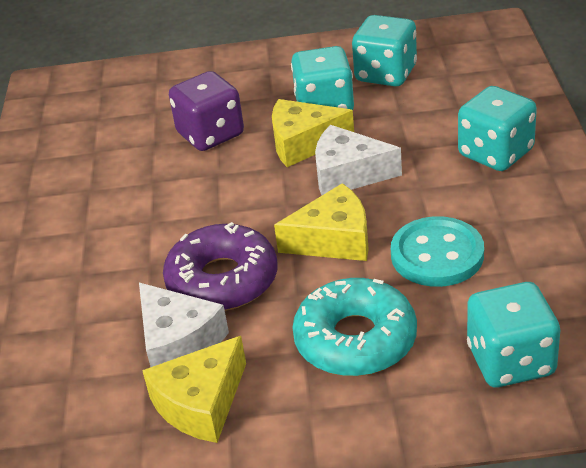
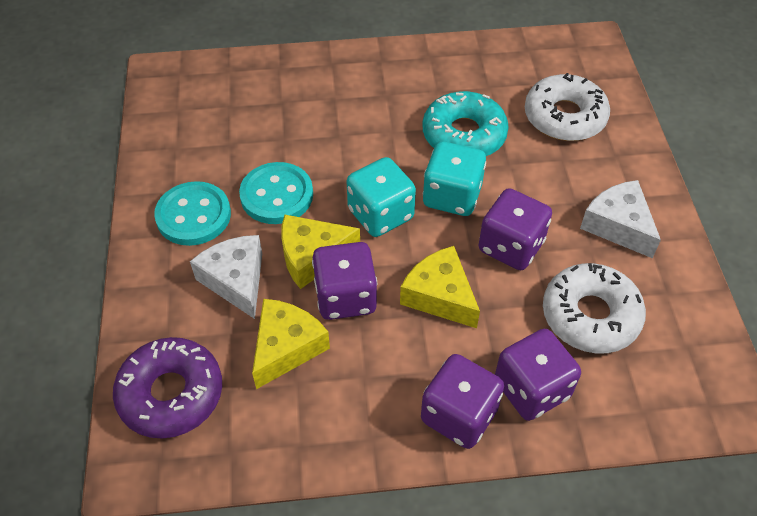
purple dice: 1 -> 4
turquoise button: 1 -> 2
turquoise dice: 4 -> 2
white donut: 0 -> 2

